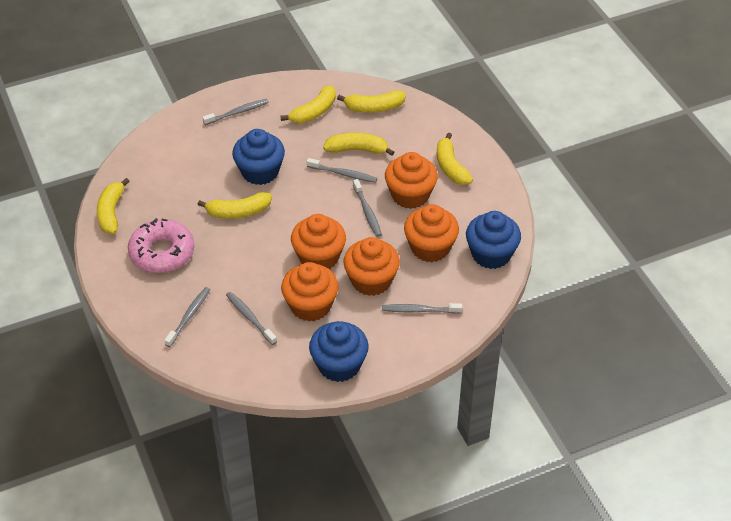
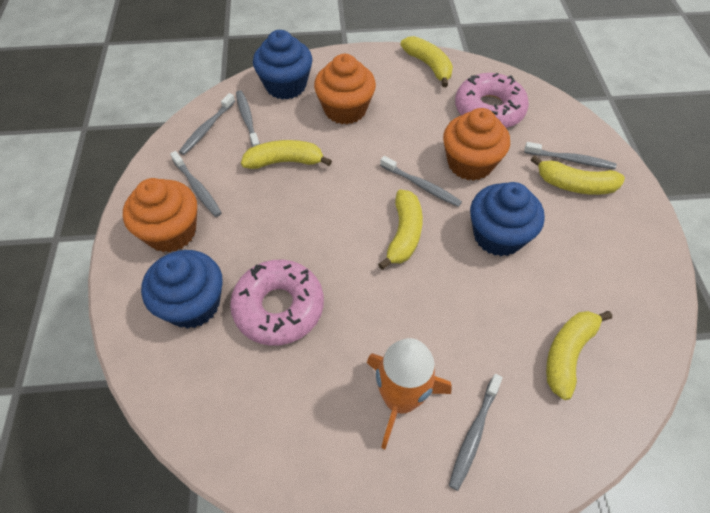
orange cupcake: 5 -> 3
orange rocket: 0 -> 1
pink donut: 1 -> 2
yellow banana: 6 -> 5

